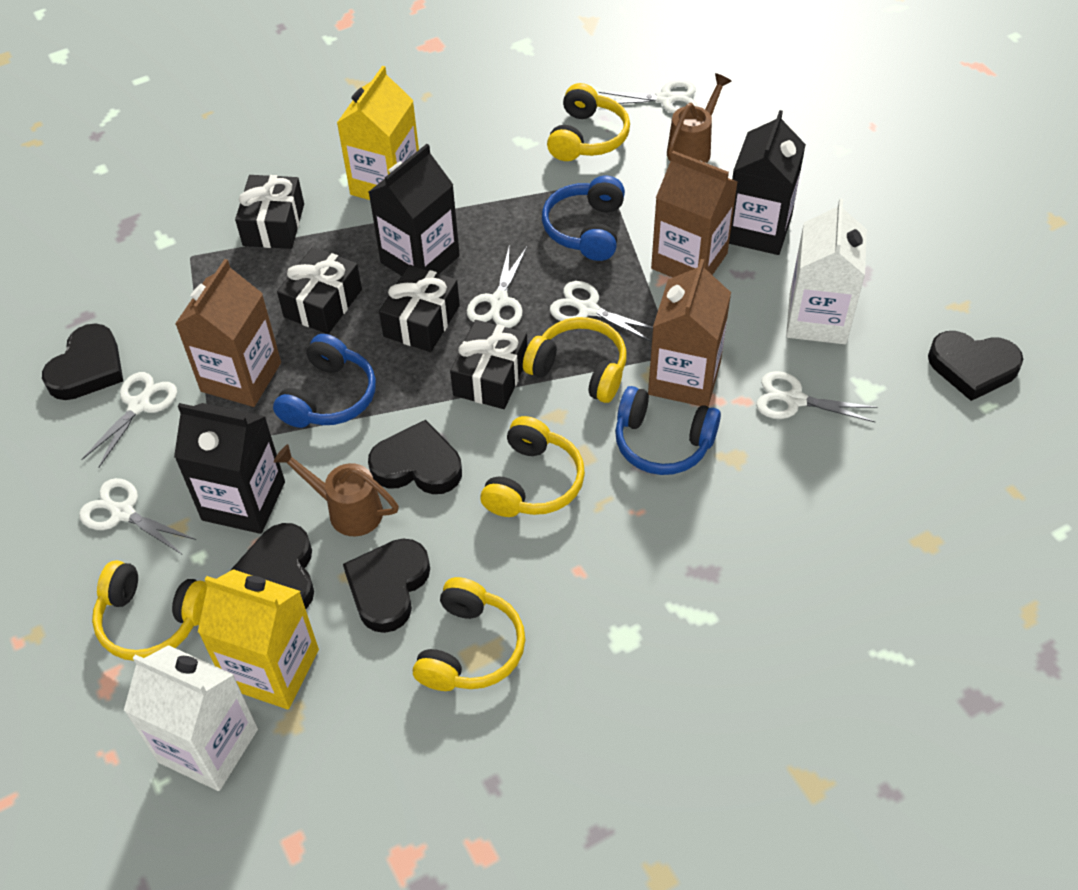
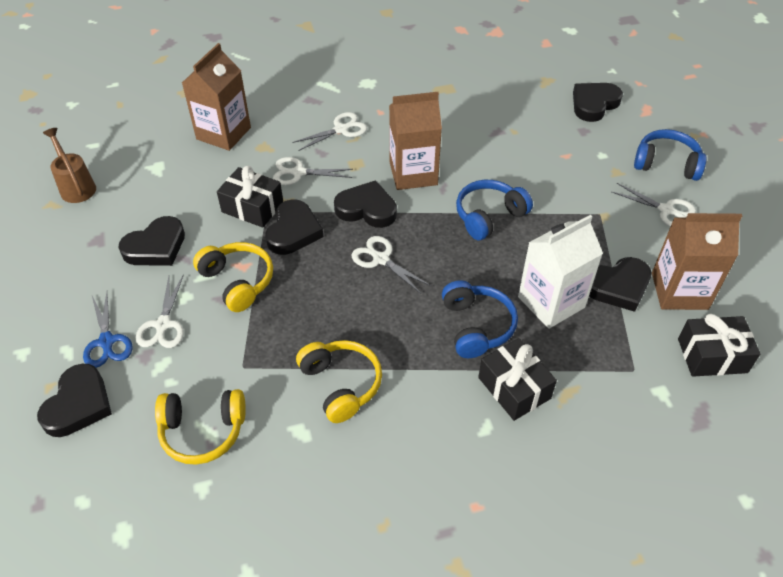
black carton: 3 -> 0
black gift: 4 -> 3
black heart: 5 -> 6
blue scissors: 0 -> 1
brown watering can: 2 -> 1
white carton: 2 -> 1
white scissors: 6 -> 5
yellow carton: 2 -> 0
yellow headphones: 5 -> 3

